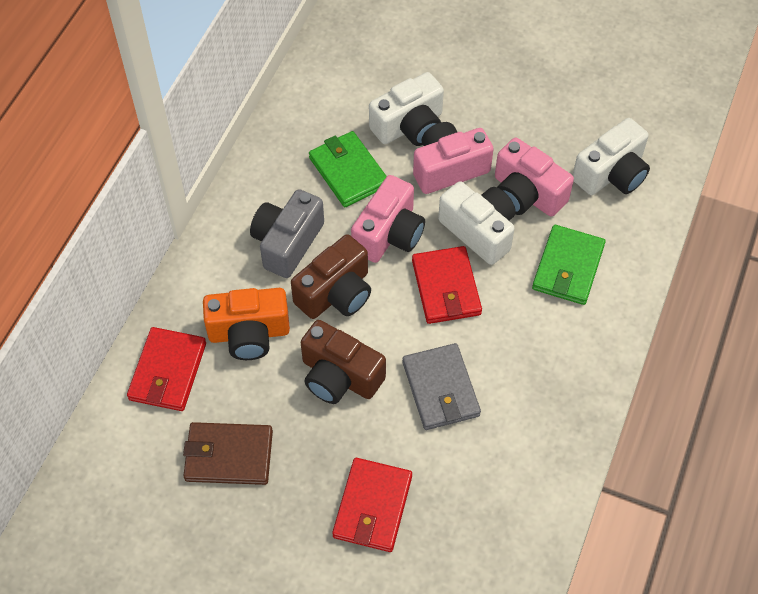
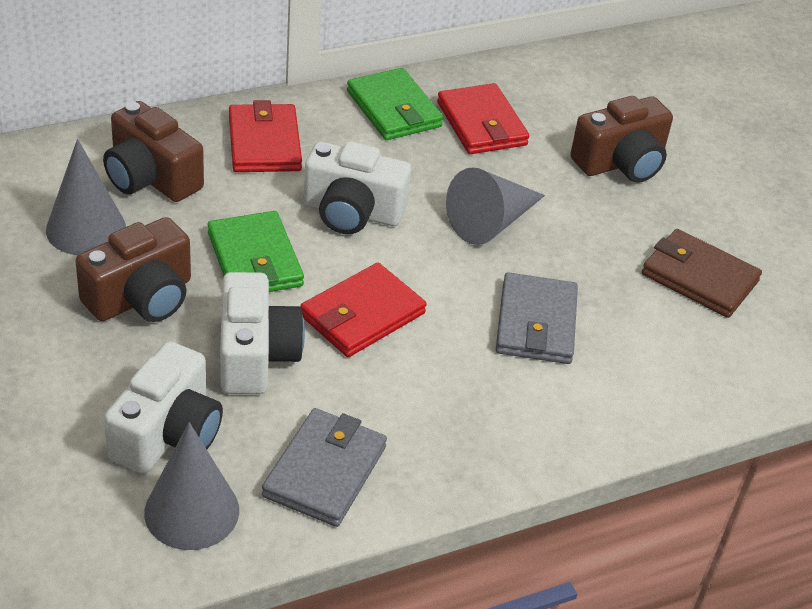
brown camera: 2 -> 3
grey camera: 1 -> 0
grey cone: 0 -> 3
grey wallet: 1 -> 2
orange camera: 1 -> 0
pink camera: 3 -> 0

